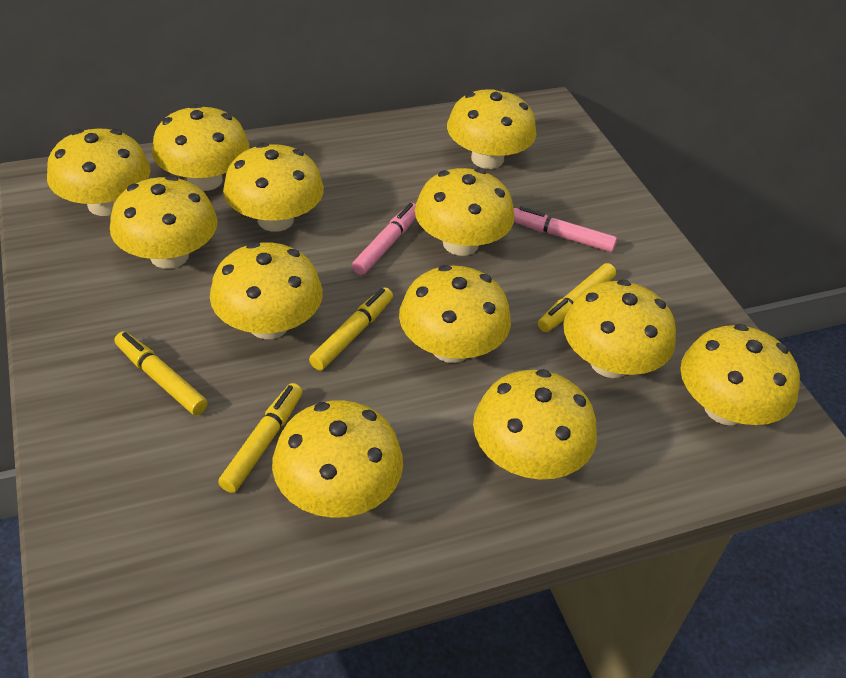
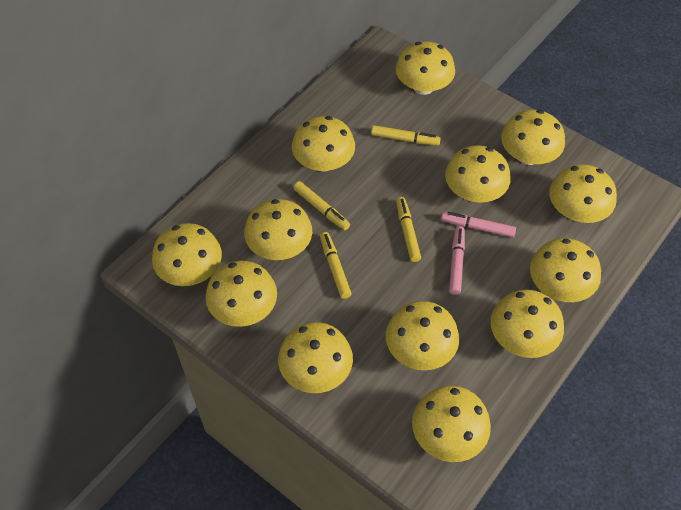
yellow mushroom: 12 -> 13

